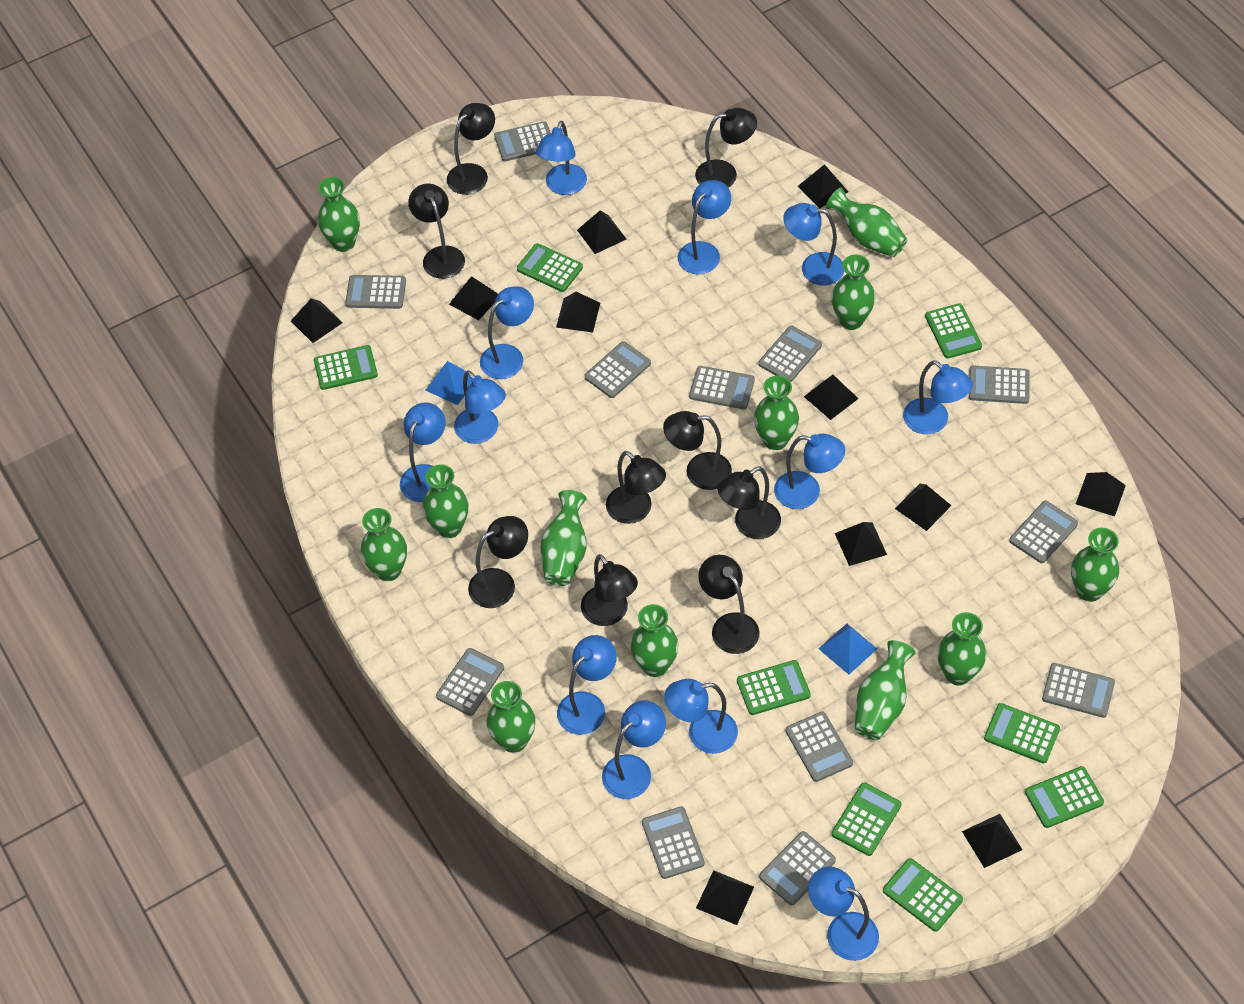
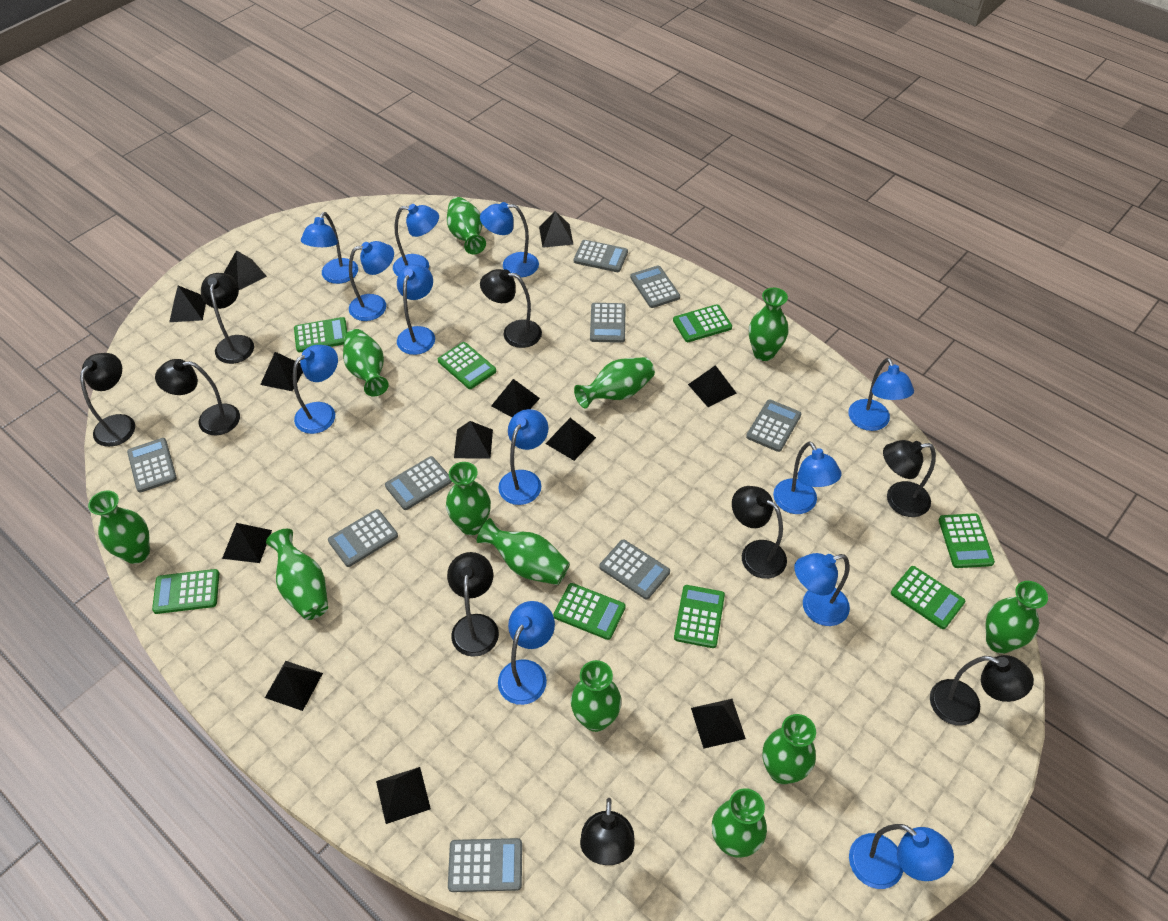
black pyramid: 11 -> 12
blue pyramid: 2 -> 0
grey calculator: 12 -> 9

